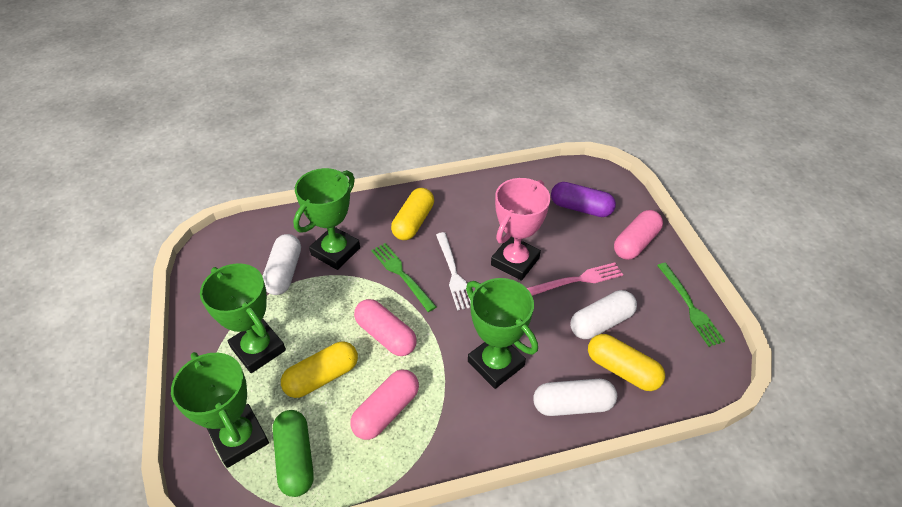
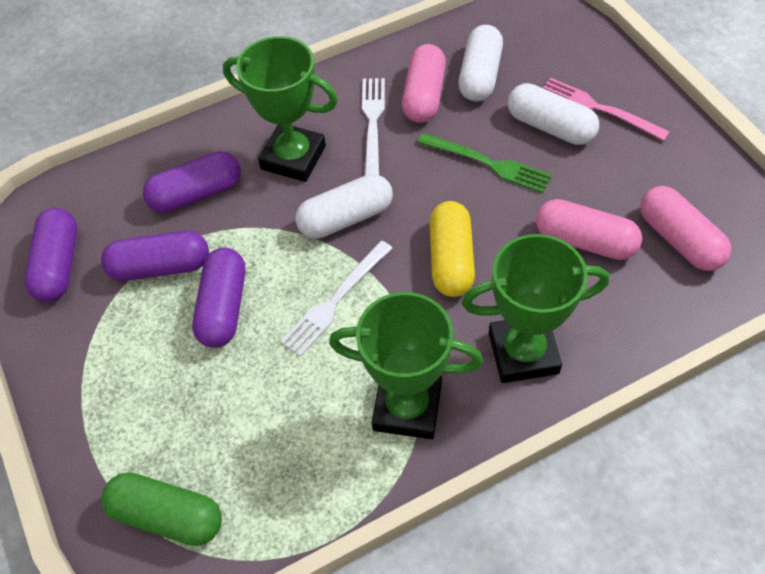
green fork: 2 -> 1
green trophy: 4 -> 3
pink trophy: 1 -> 0
purple capsule: 1 -> 4
white fork: 1 -> 2
yellow capsule: 3 -> 1

